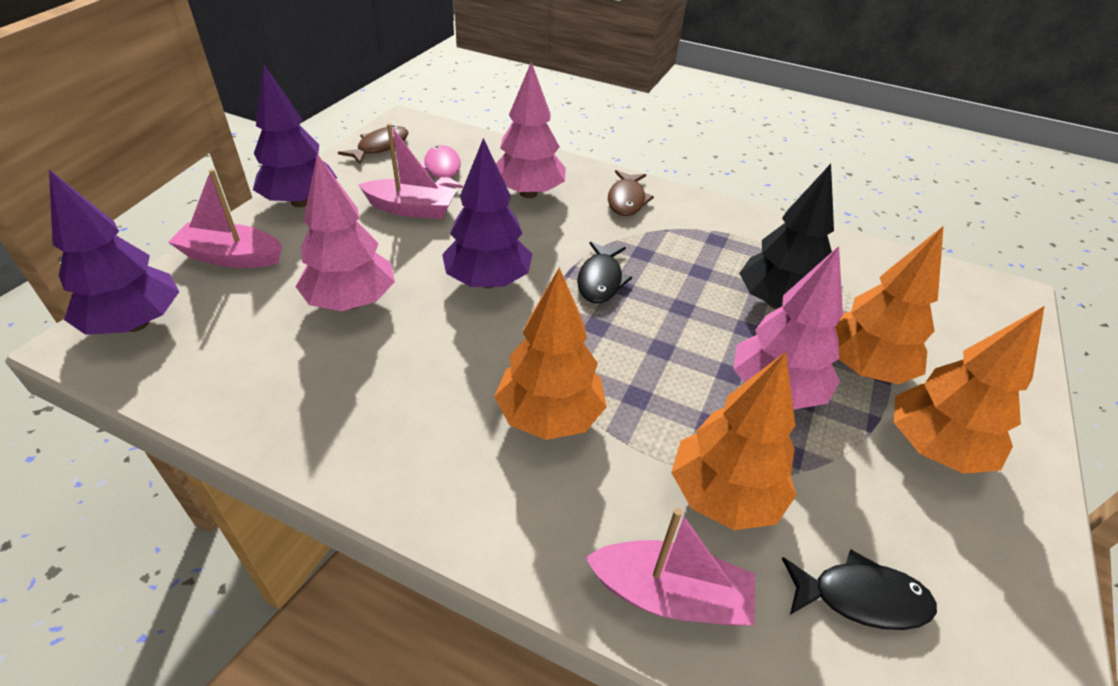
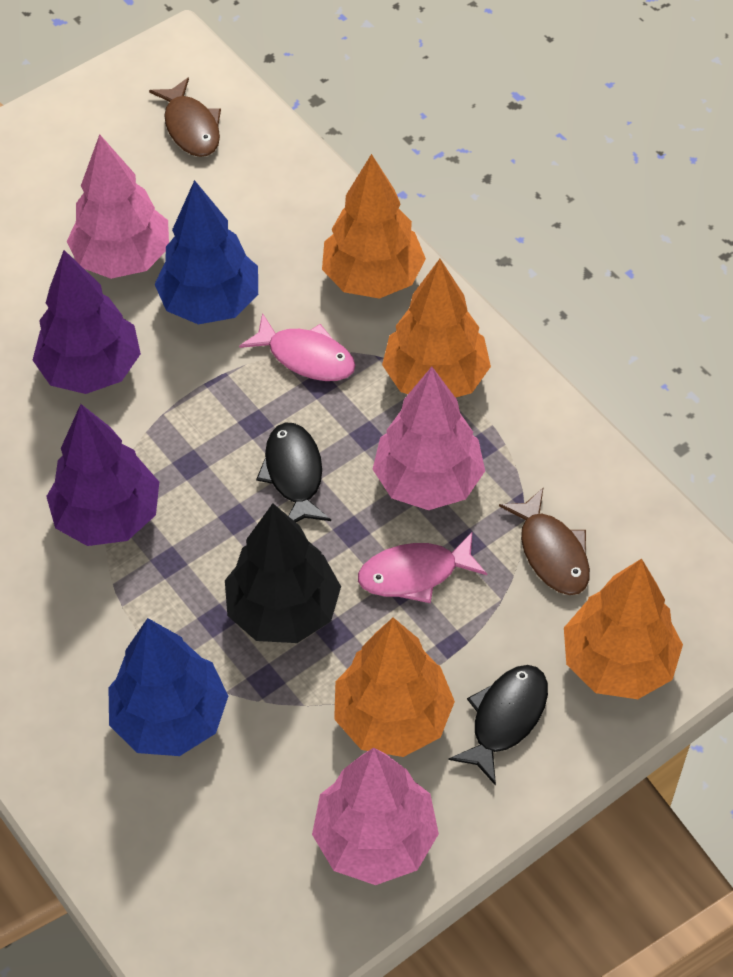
blue tree: 0 -> 2
pink boat: 3 -> 0
pink fish: 1 -> 2
purple tree: 3 -> 2

